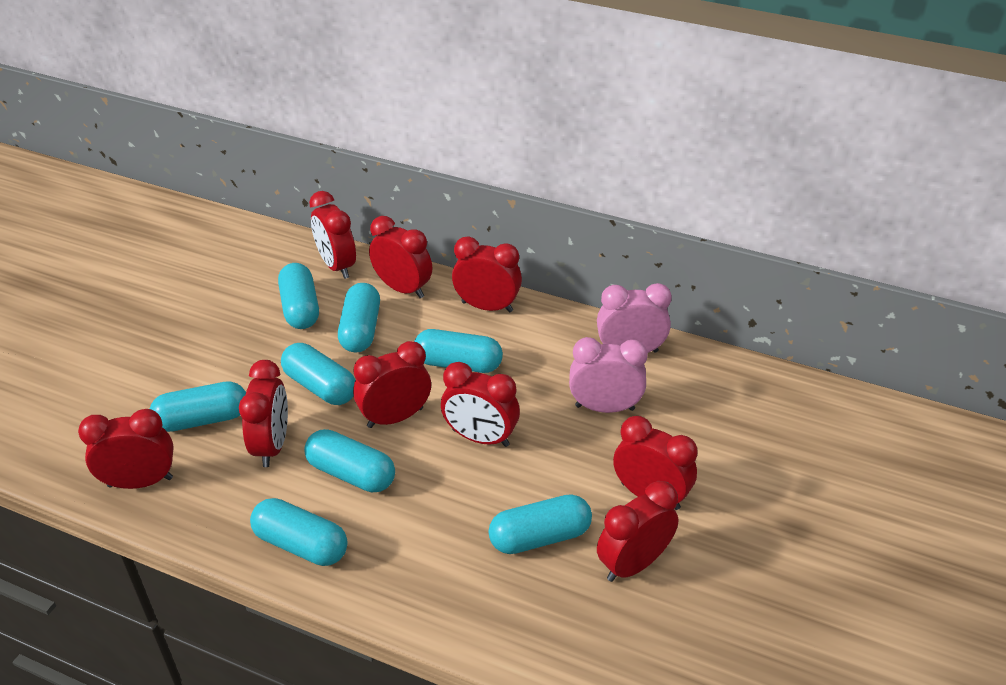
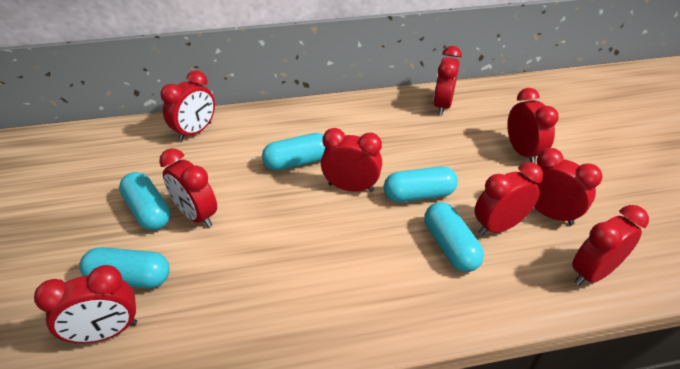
pink clock: 2 -> 0
turquoise capsule: 8 -> 5

